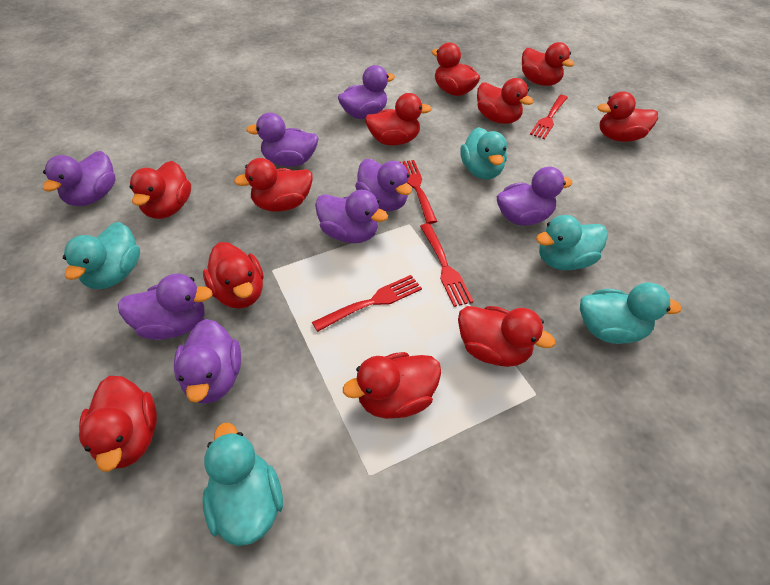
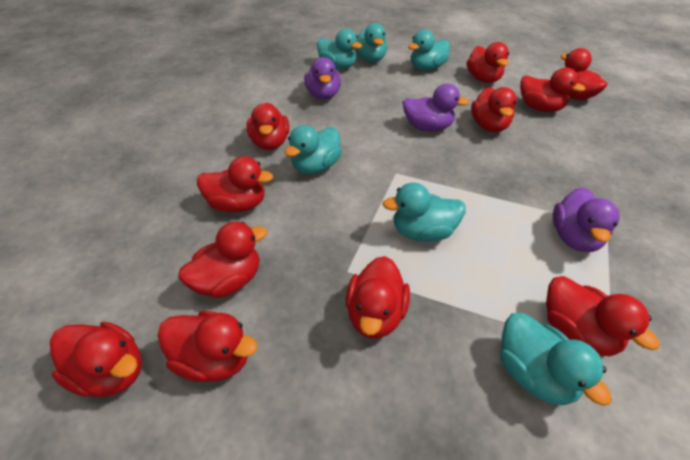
purple duck: 8 -> 3
red fork: 4 -> 0
turquoise duck: 5 -> 6

